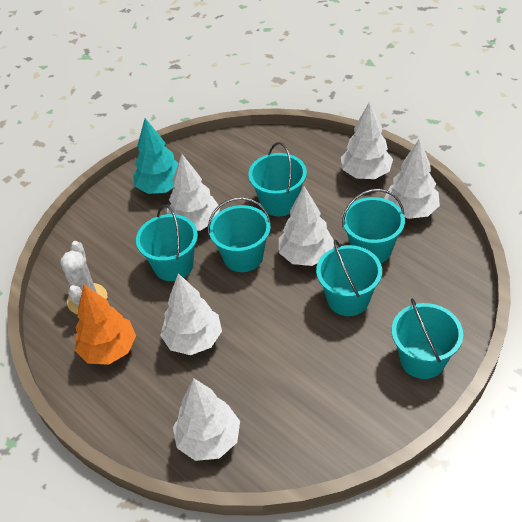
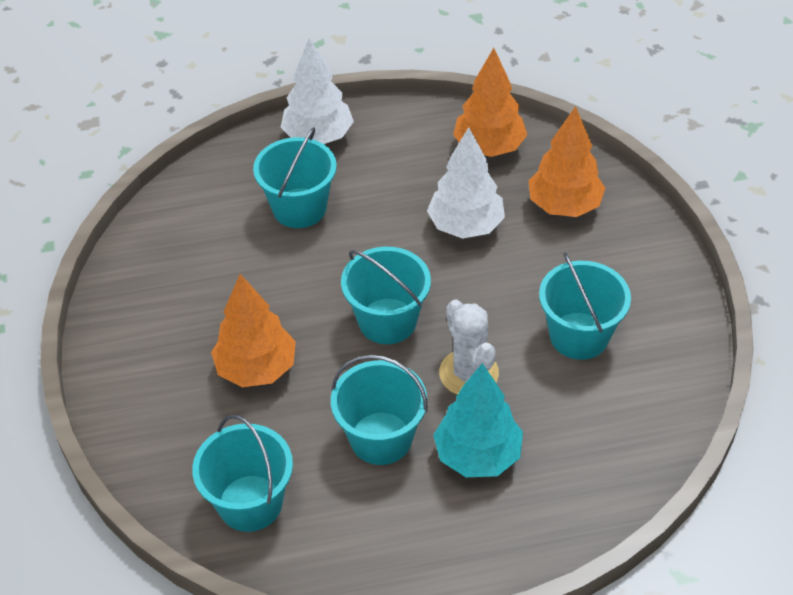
orange tree: 1 -> 3
turquoise bucket: 6 -> 5
white tree: 6 -> 2

